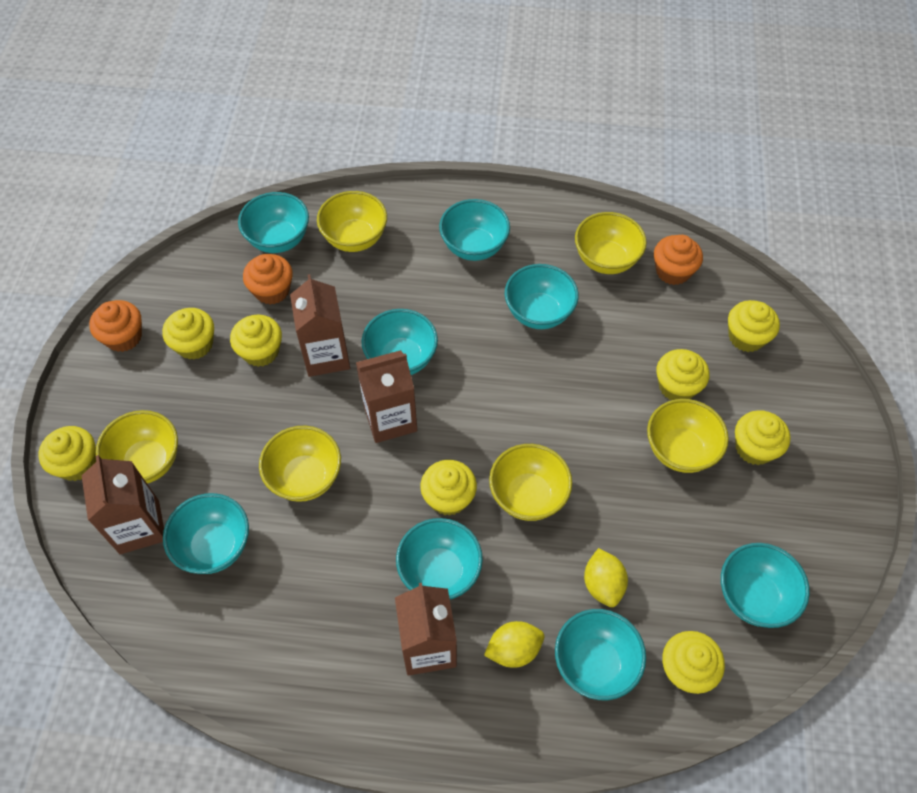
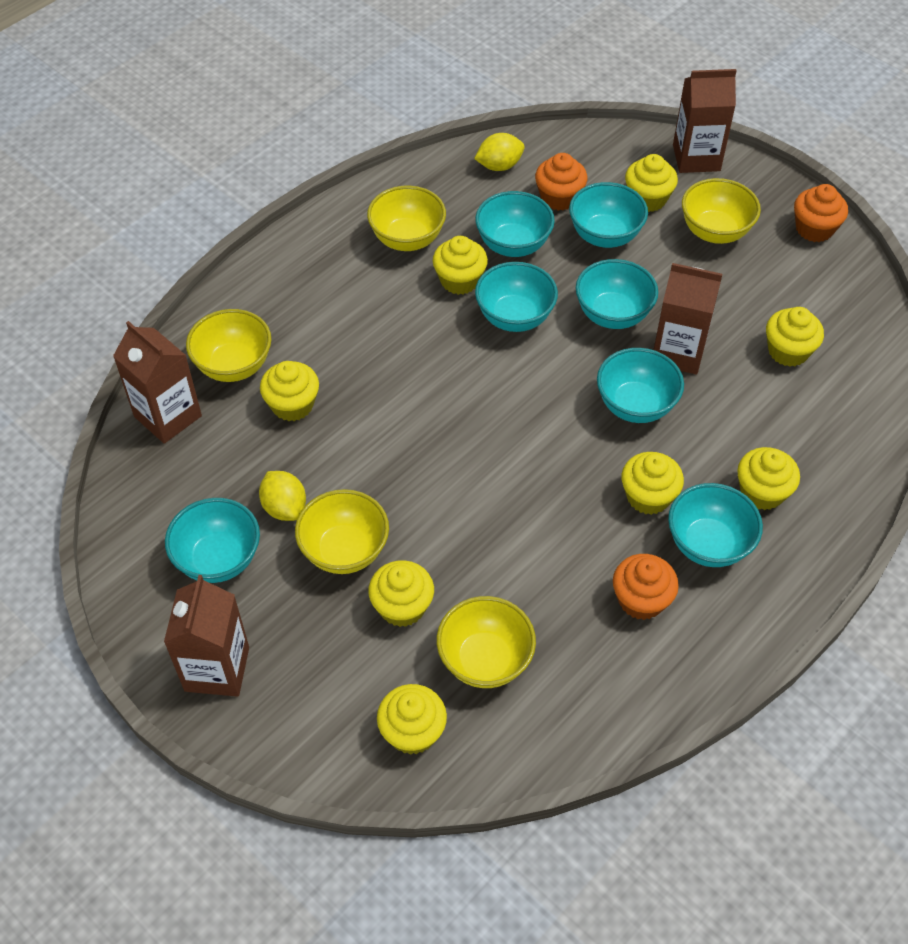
turquoise bowl: 8 -> 7
yellow bowl: 6 -> 5

